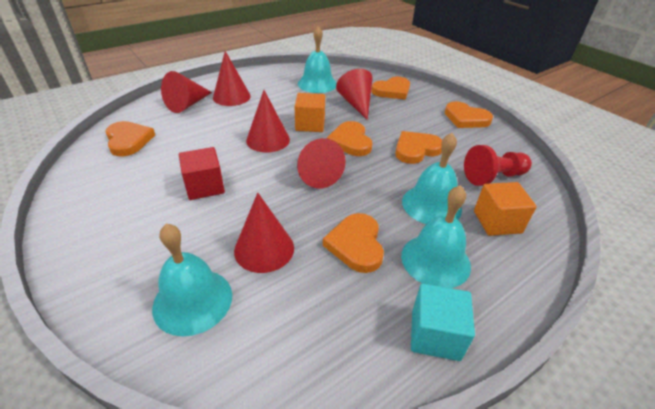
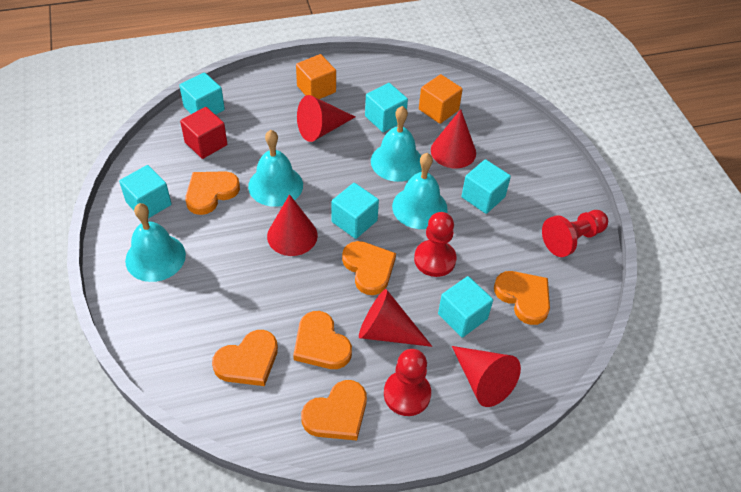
red cone: 6 -> 5
red pawn: 1 -> 3
turquoise cube: 1 -> 6

